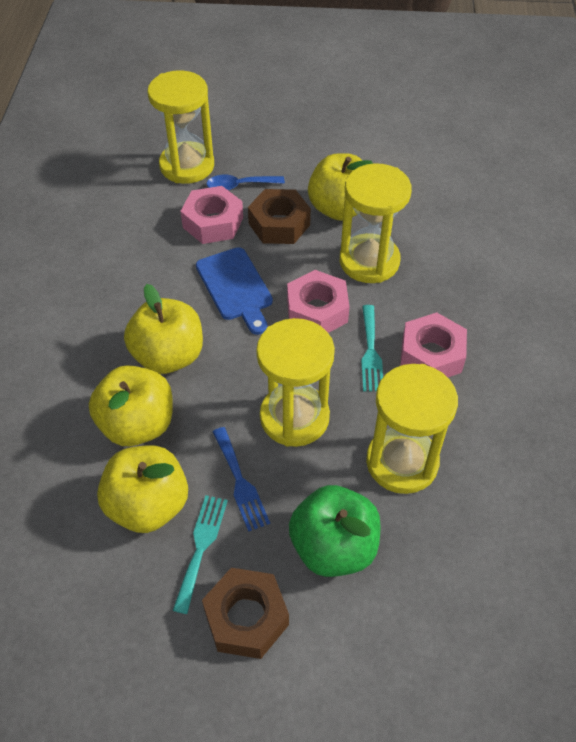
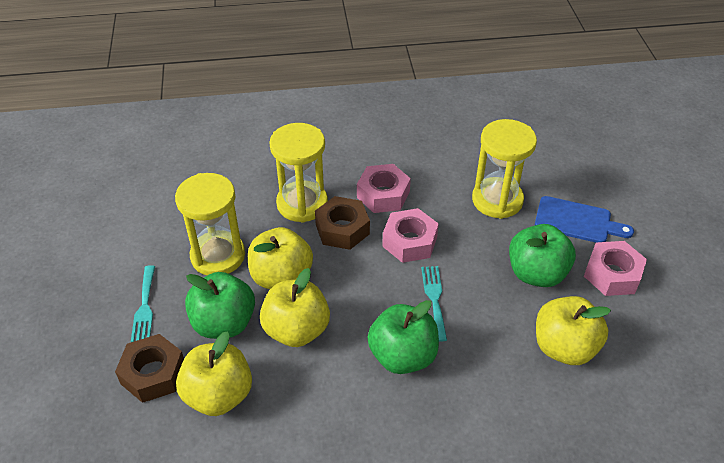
blue fork: 1 -> 0
blue spoon: 1 -> 0
green apple: 1 -> 3
yellow hourglass: 4 -> 3

